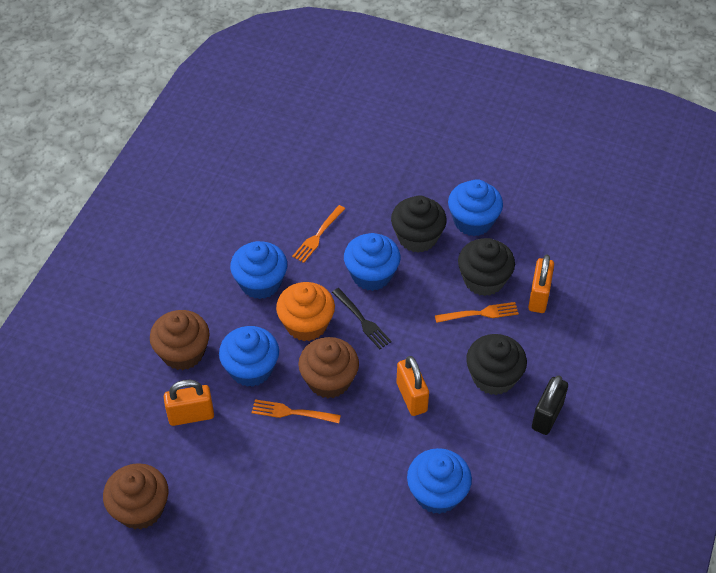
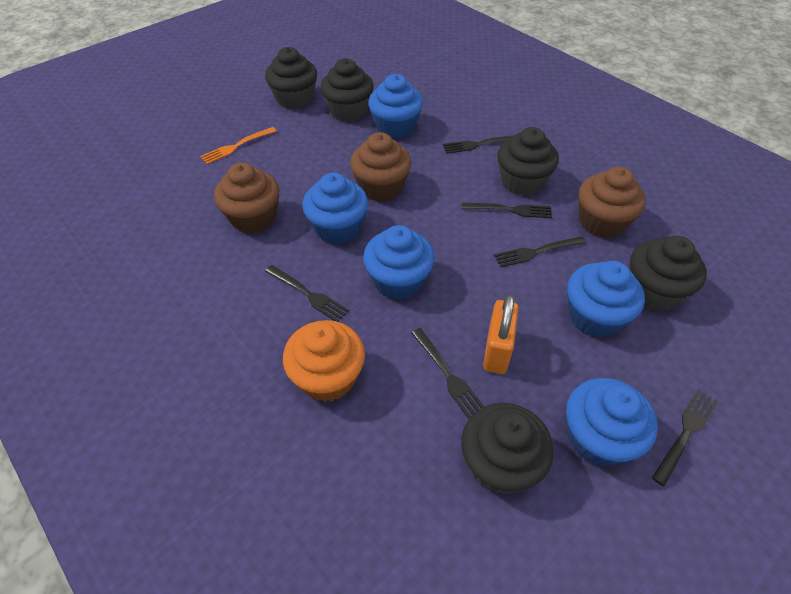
black cupcake: 3 -> 5
black fork: 1 -> 6
black padlock: 1 -> 0
orange fork: 3 -> 1
orange padlock: 3 -> 1

